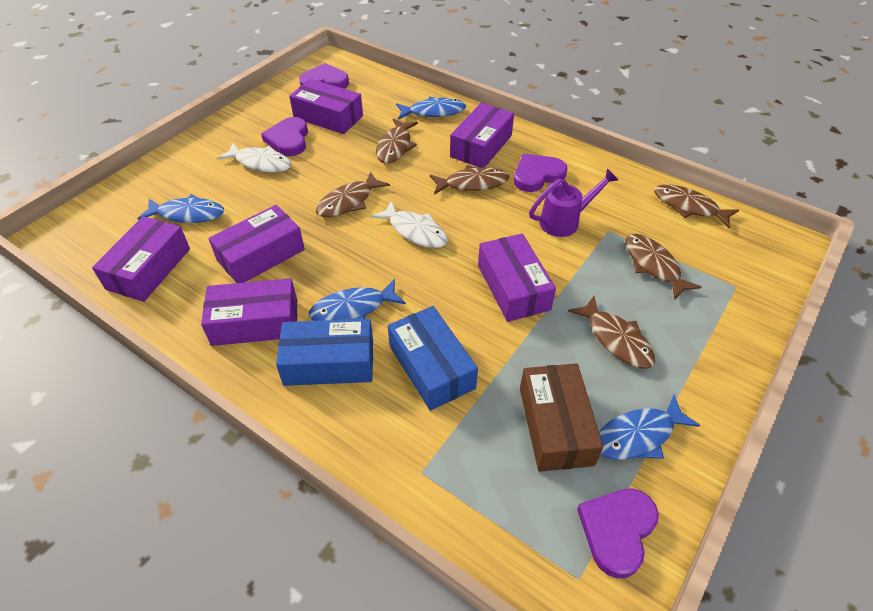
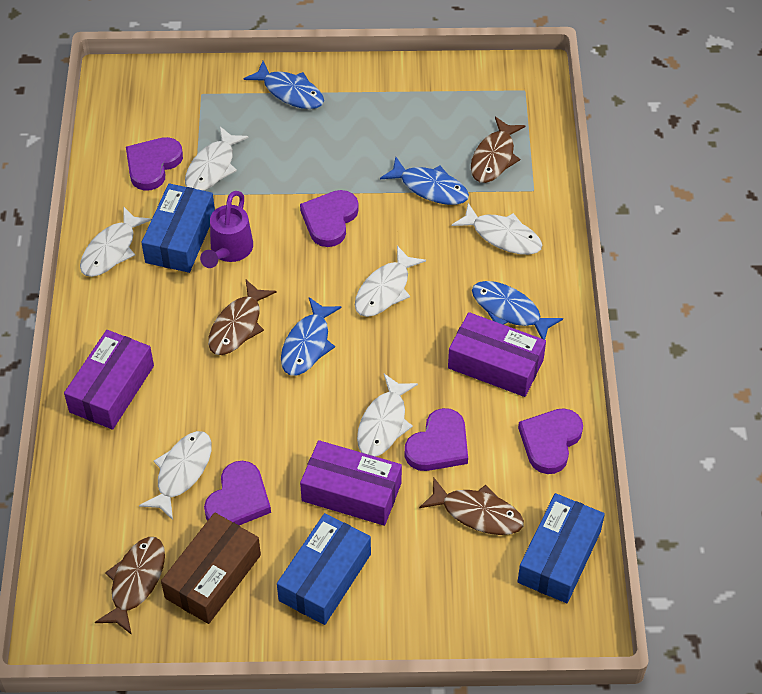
blue box: 2 -> 3
brown fish: 6 -> 4
purple box: 6 -> 3
purple heart: 4 -> 5
white fish: 2 -> 6

